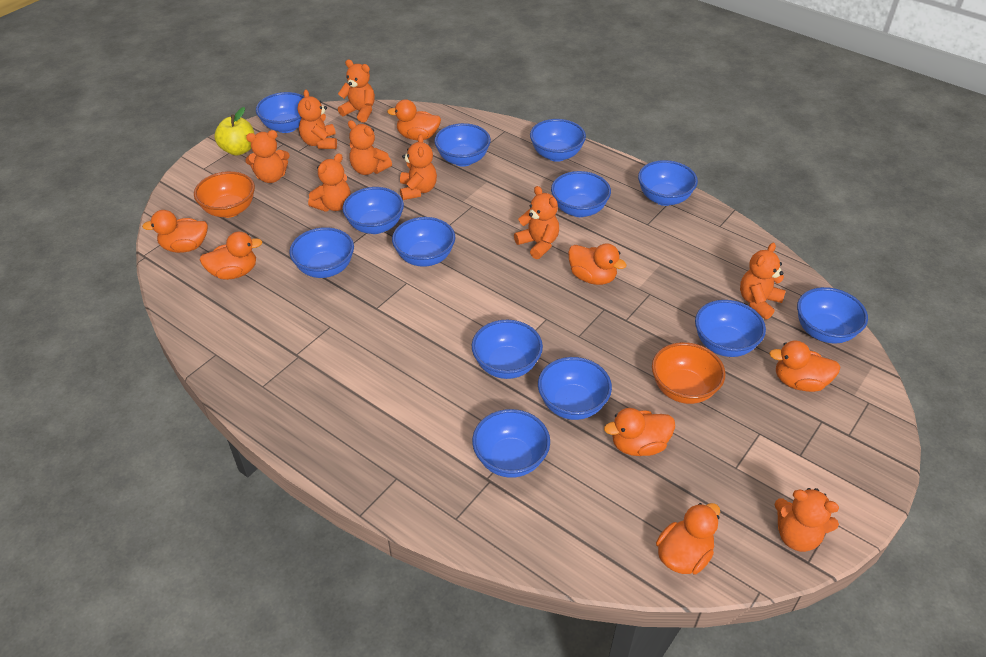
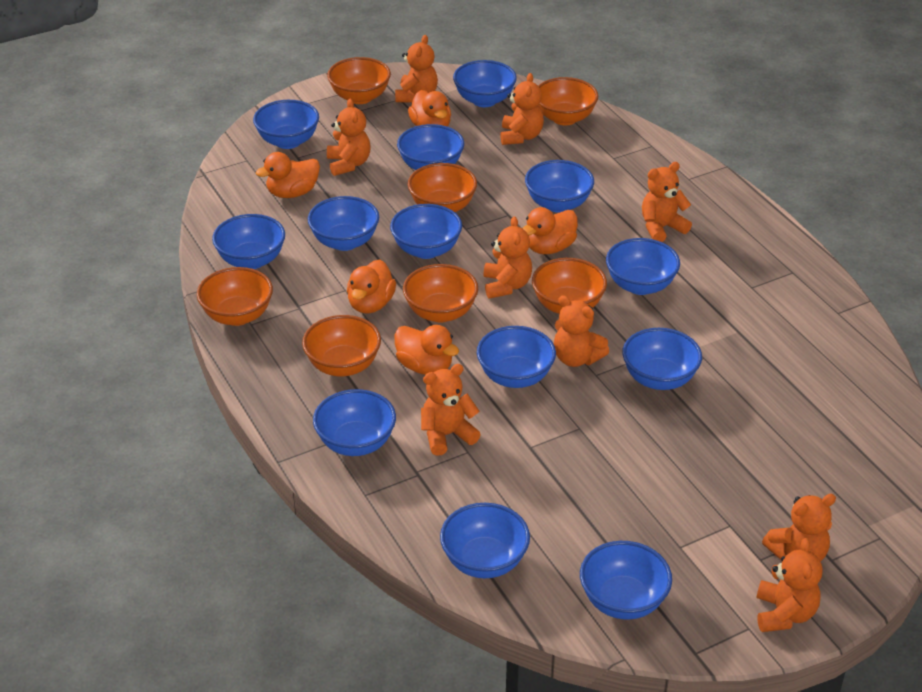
orange bowl: 2 -> 7
orange duck: 7 -> 5
yellow apple: 1 -> 0

